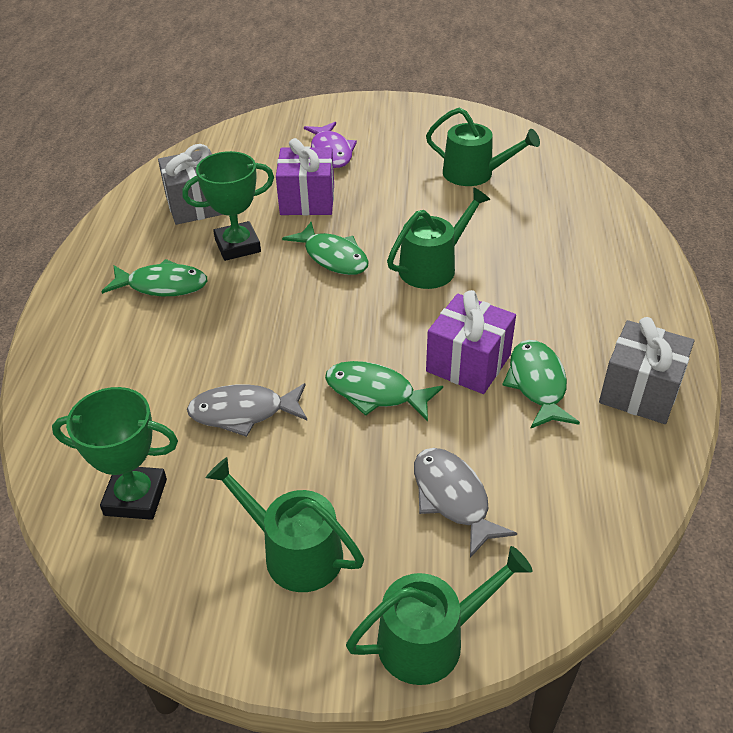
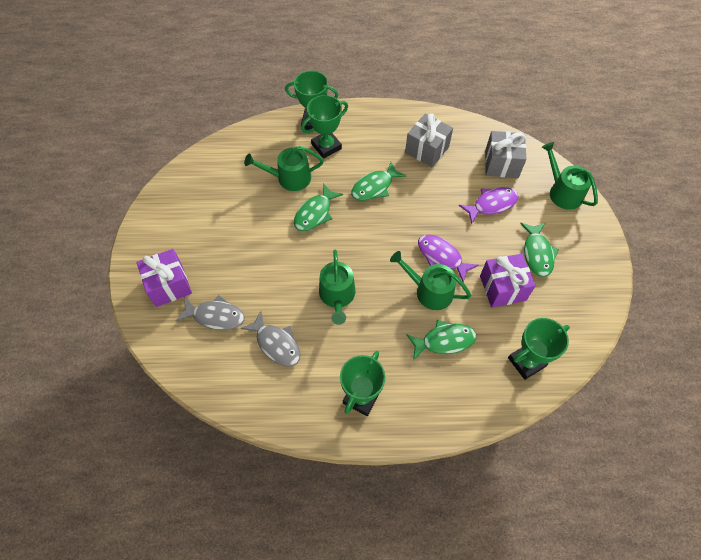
green trophy: 2 -> 4
purple fish: 1 -> 2

